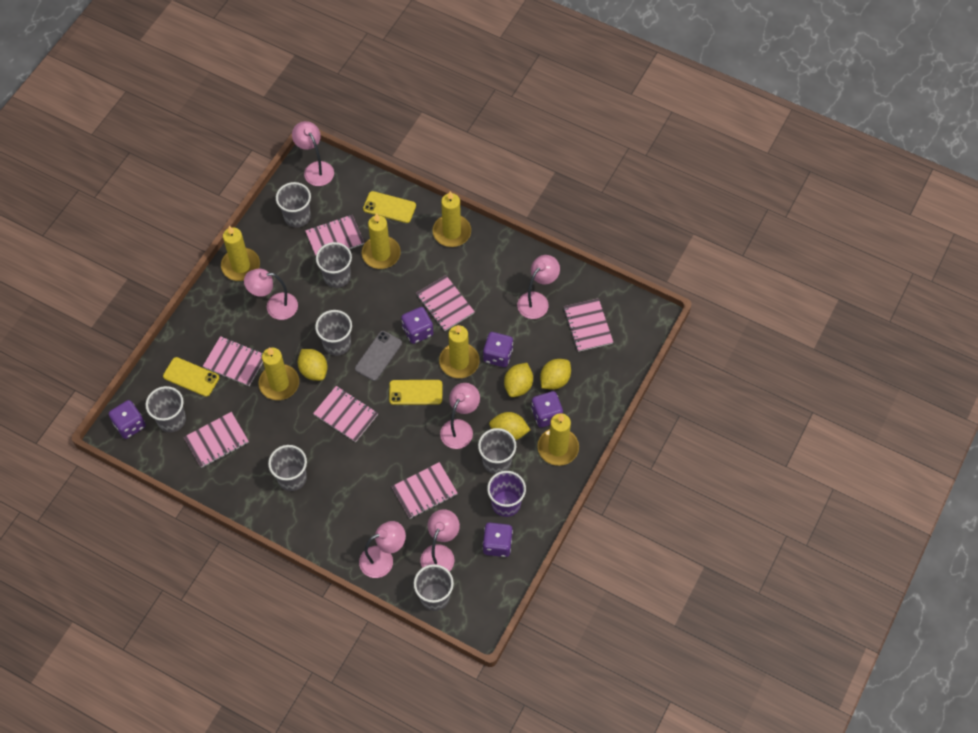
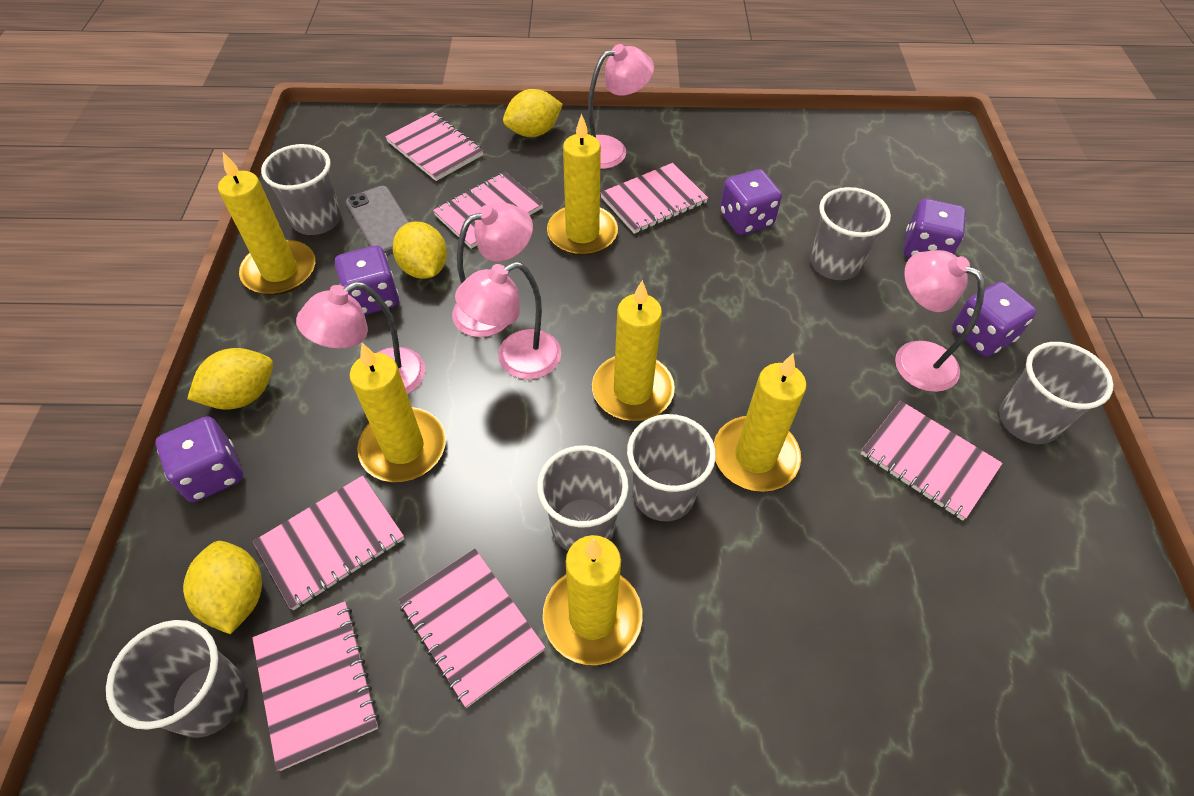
grey cup: 7 -> 6
pink lamp: 6 -> 5
purple cup: 1 -> 0
yellow phone: 3 -> 0

